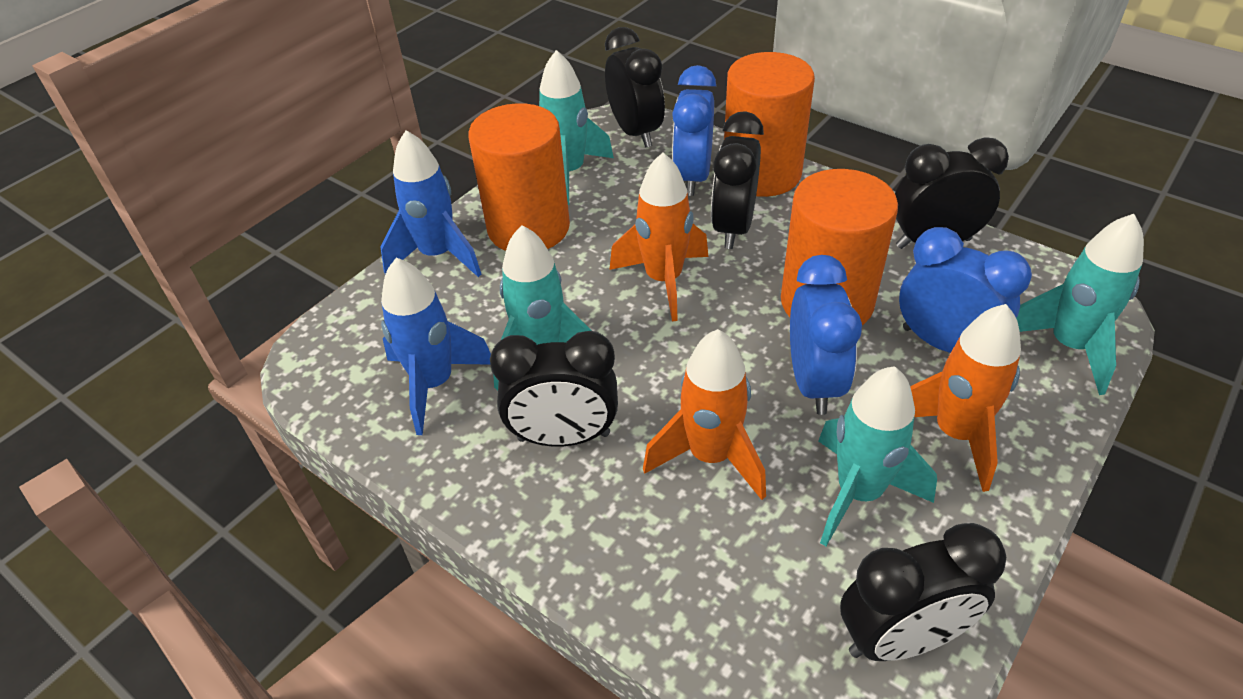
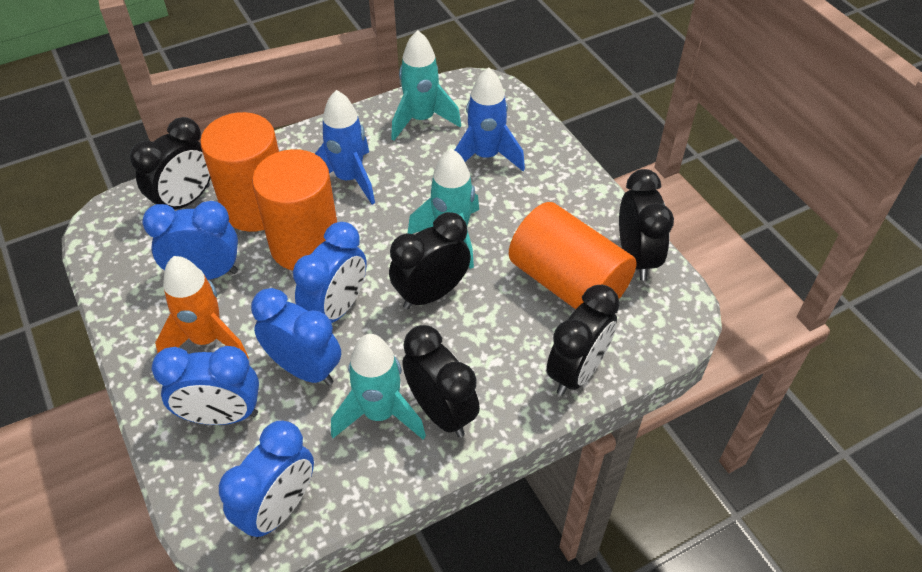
blue clock: 3 -> 5
orange rocket: 3 -> 1
turquoise rocket: 4 -> 3

